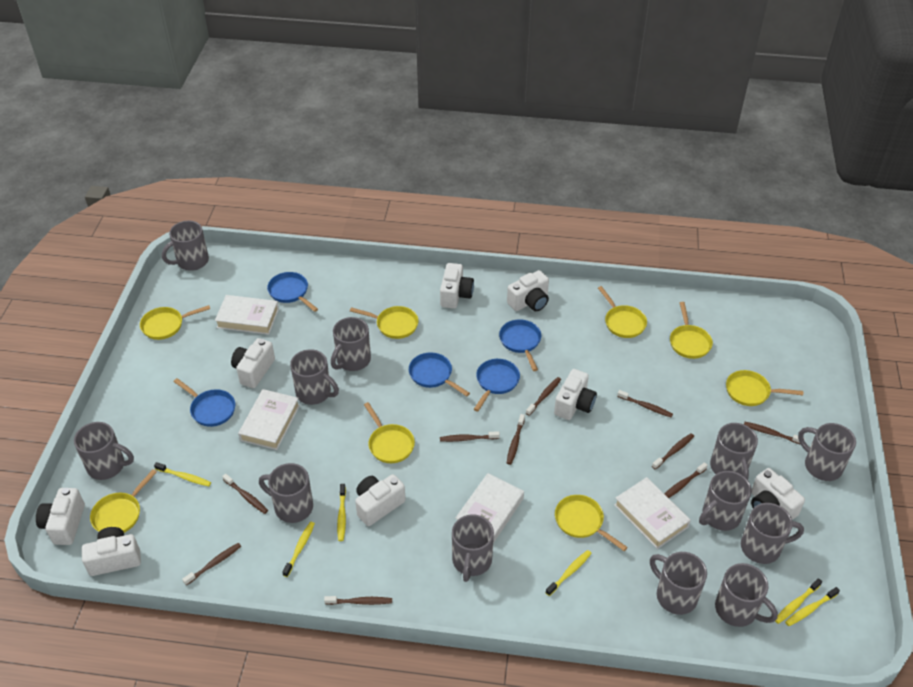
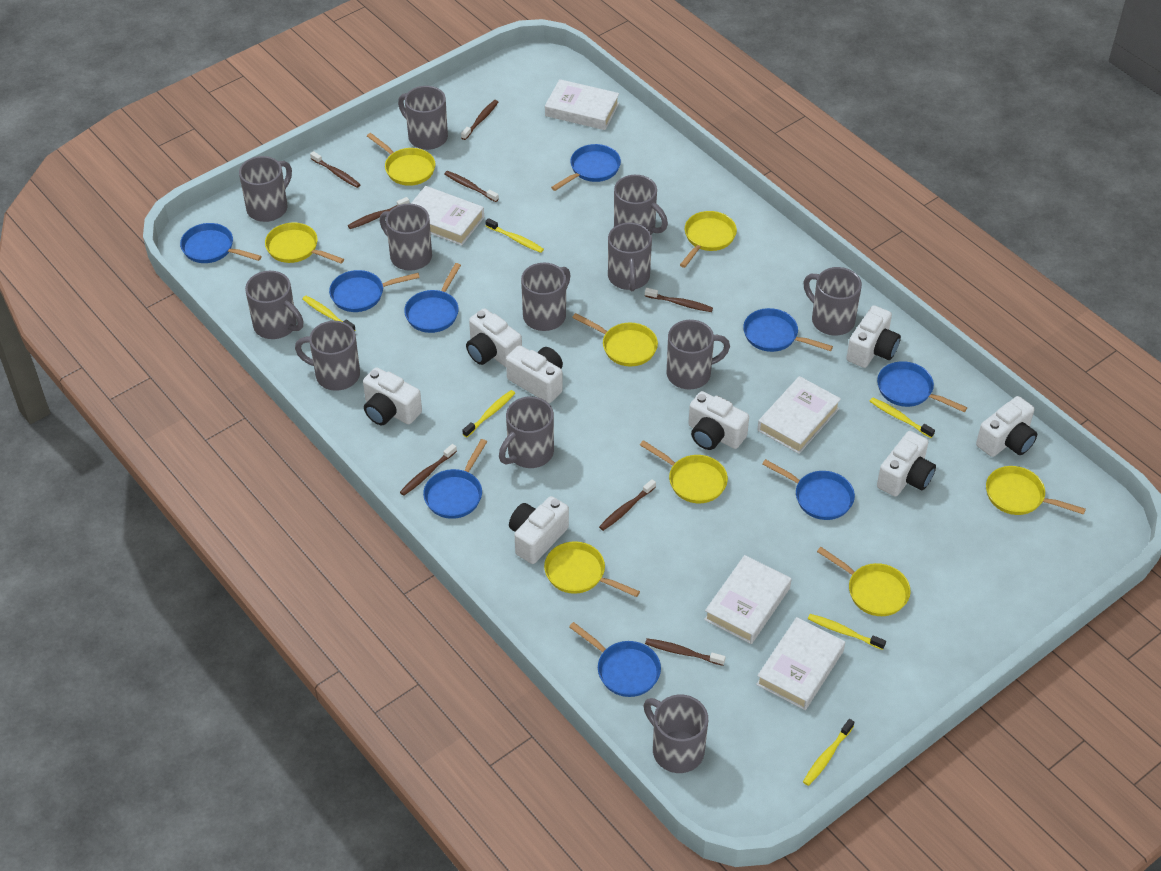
blue pan: 5 -> 9
brown toothbrush: 10 -> 8
white book: 4 -> 5

